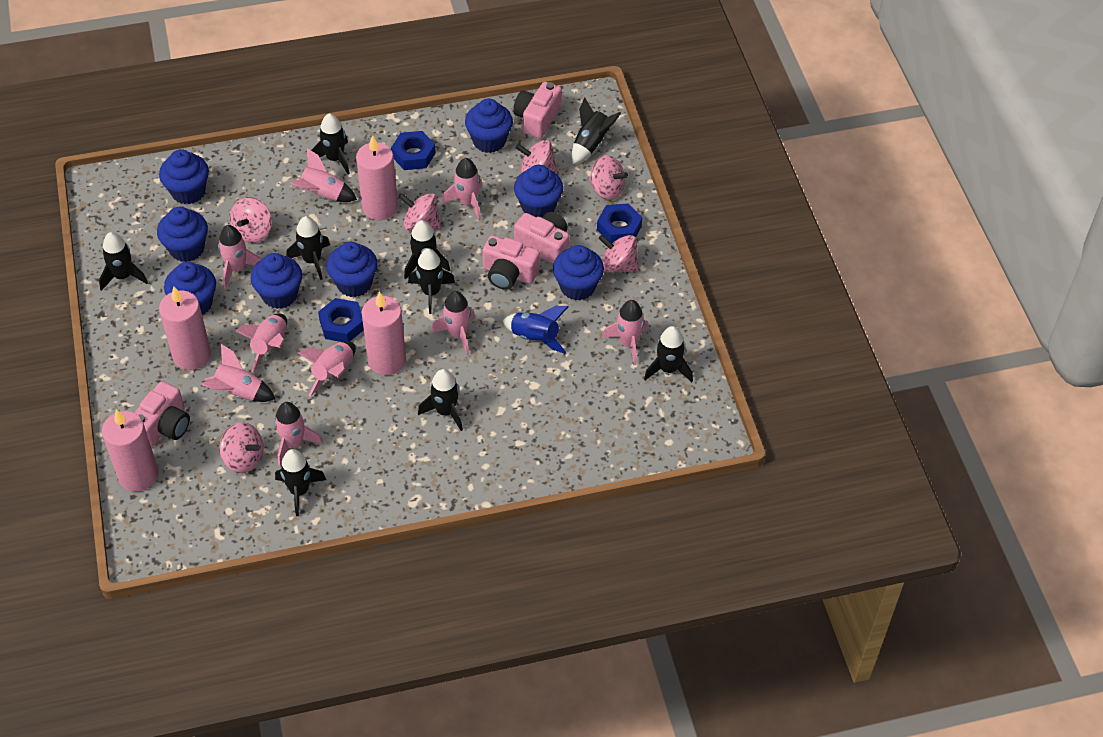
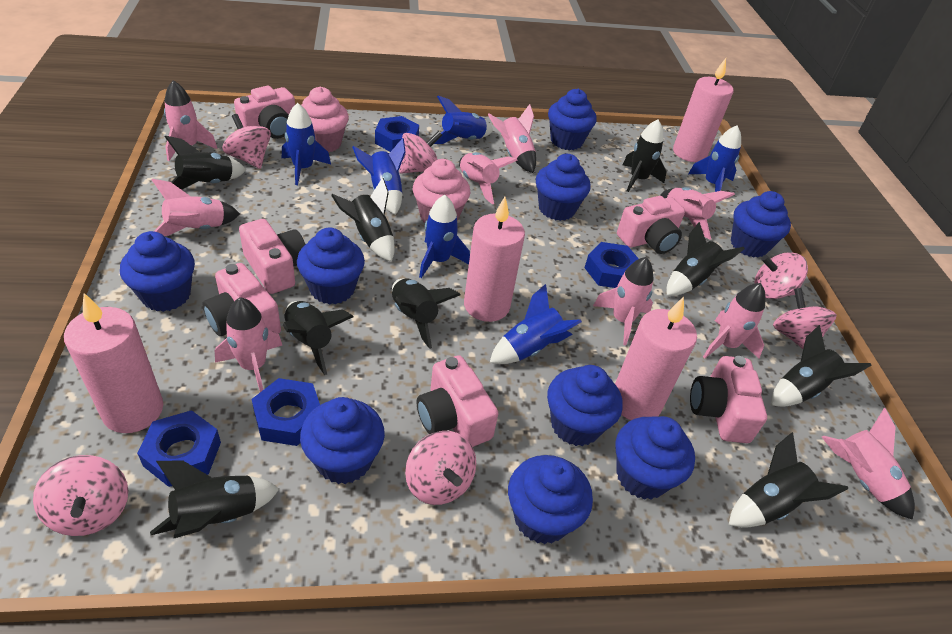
blue cupcake: 8 -> 9
blue nut: 3 -> 4
blue rocket: 1 -> 6
pink camera: 4 -> 6
pink cupcake: 0 -> 2

